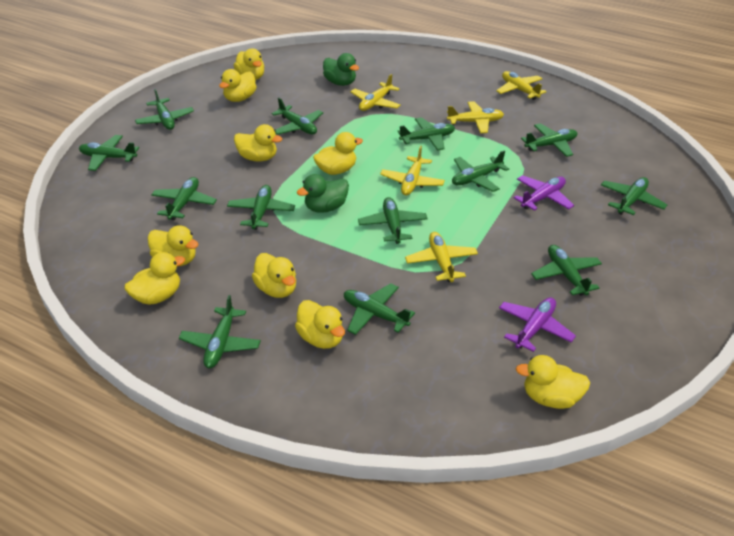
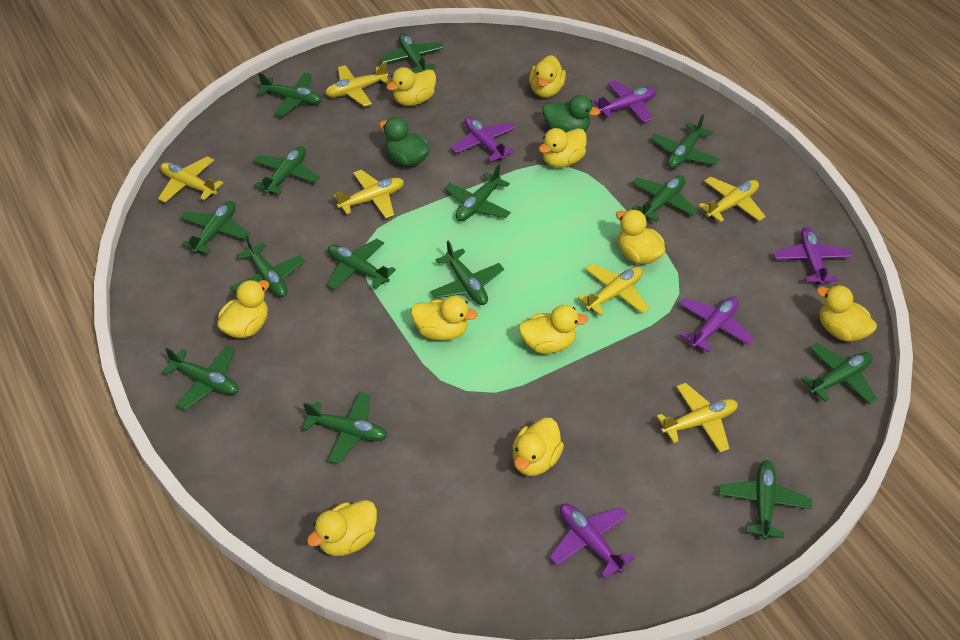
green plane: 13 -> 14
purple plane: 2 -> 5
yellow duck: 9 -> 10
yellow plane: 5 -> 6

